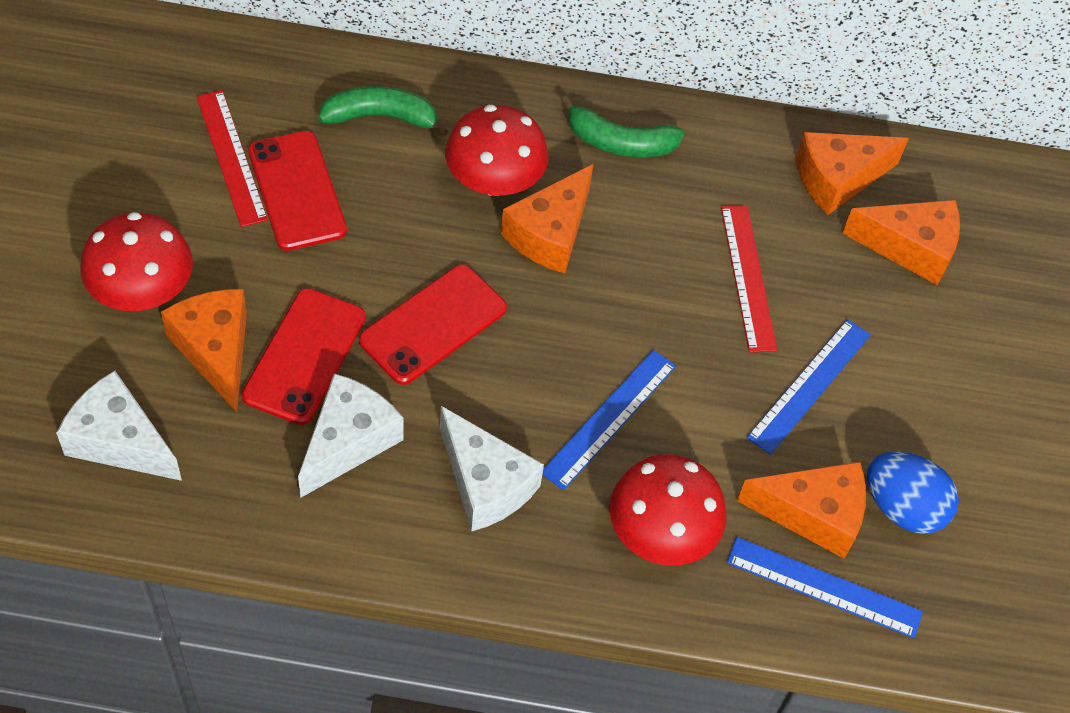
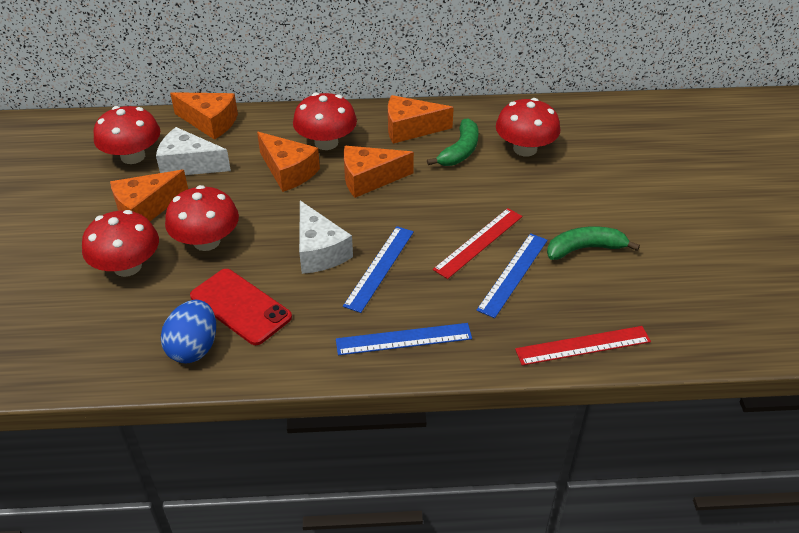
red mushroom: 3 -> 5
red phone: 3 -> 1
white cheese: 3 -> 2

